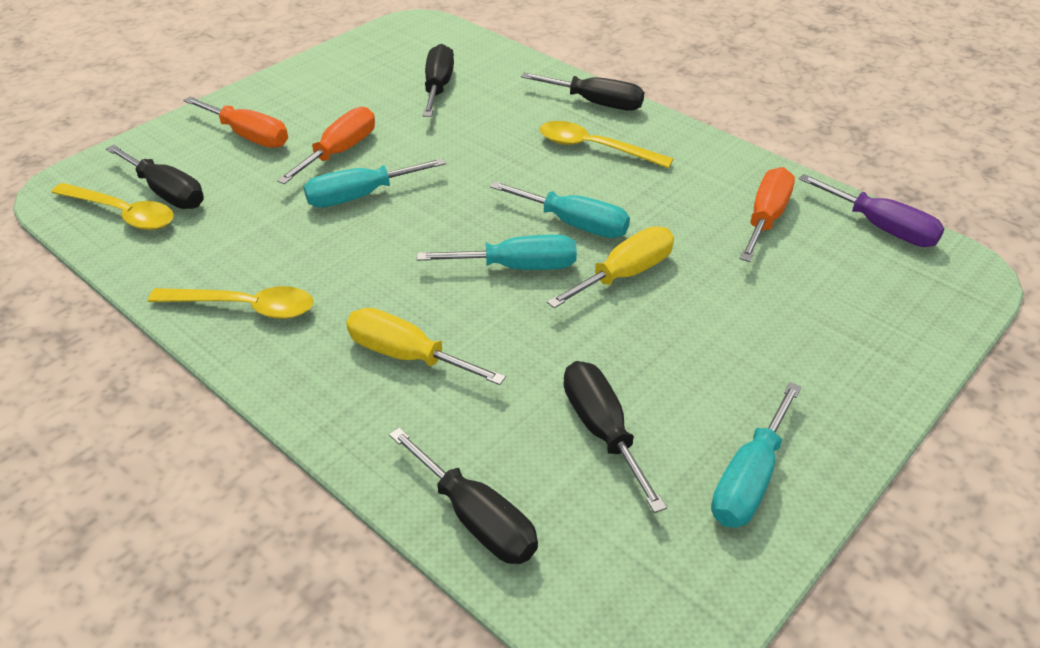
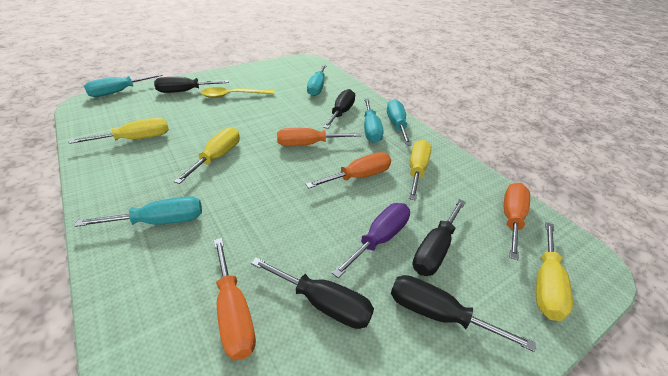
orange screwdriver: 3 -> 4
turquoise screwdriver: 4 -> 5
yellow screwdriver: 2 -> 4
yellow spoon: 3 -> 1

